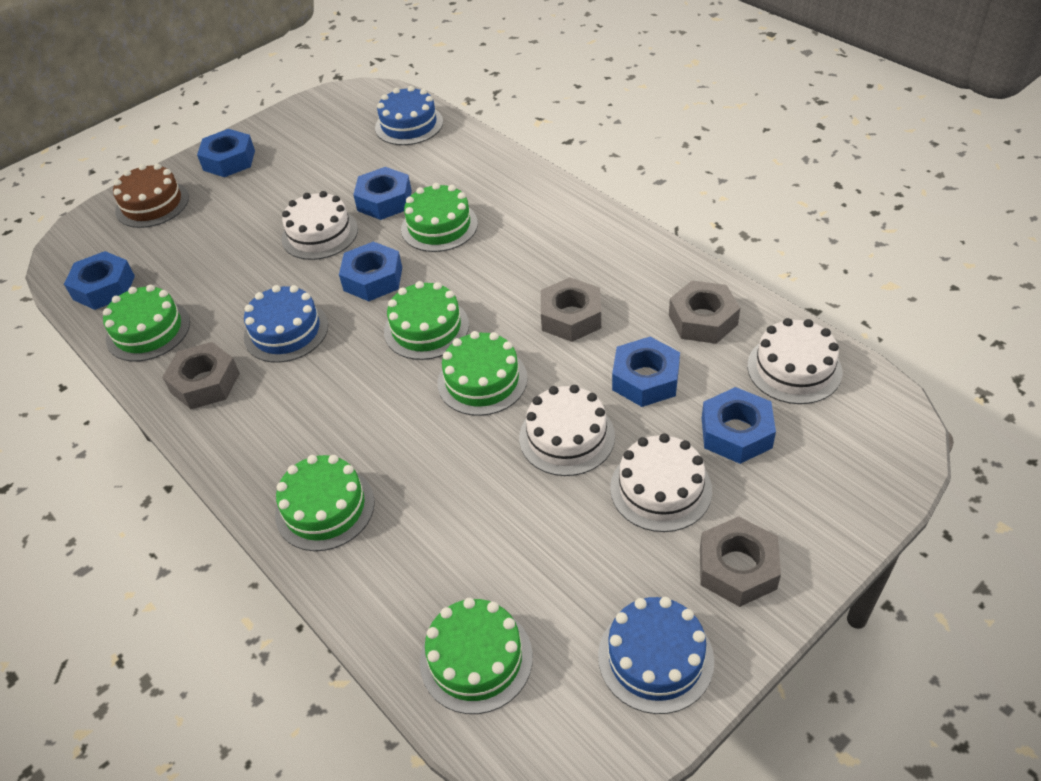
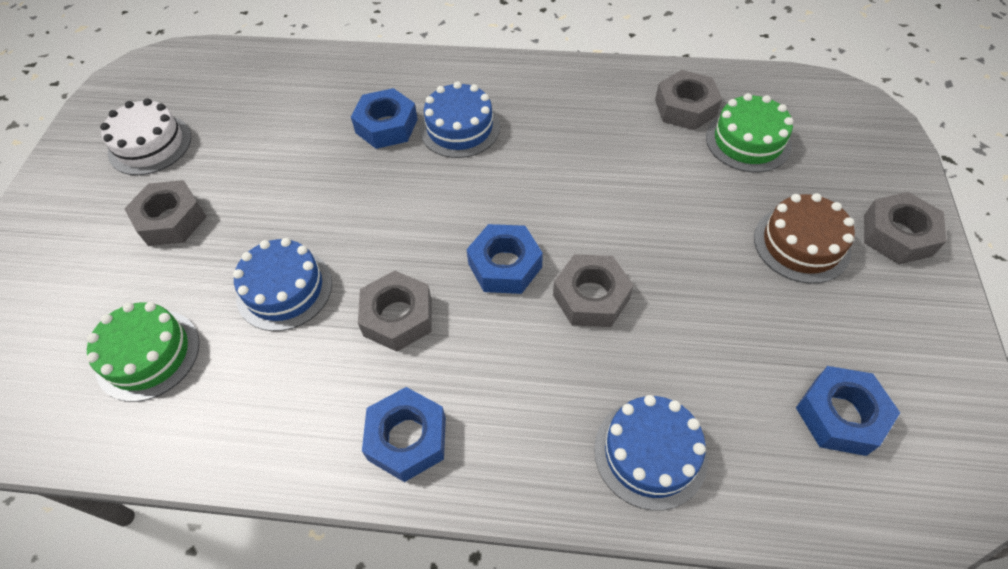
blue nut: 6 -> 4
green cake: 6 -> 2
grey nut: 4 -> 5
white cake: 4 -> 1

